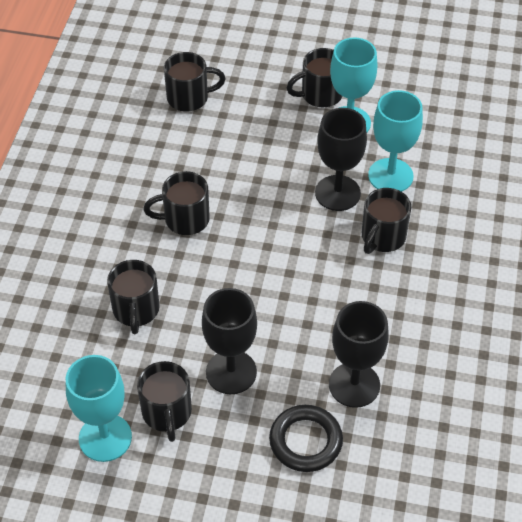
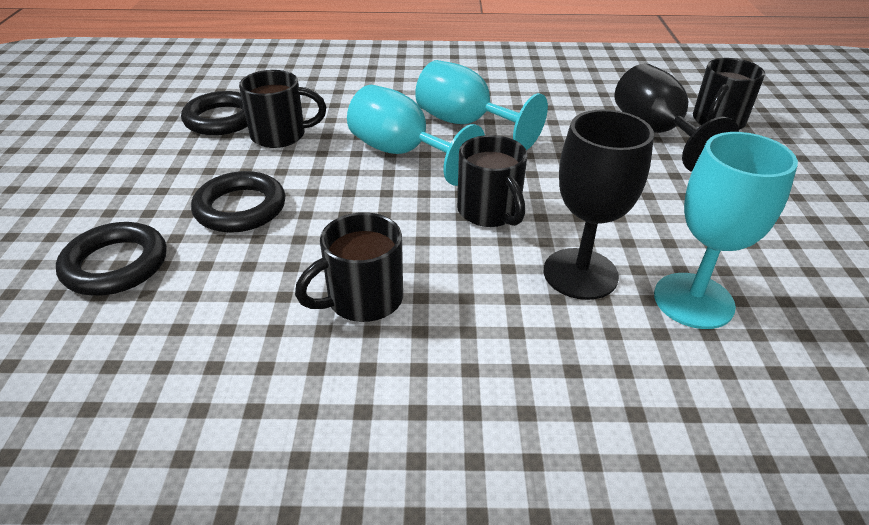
black goblet: 3 -> 2
black mug: 6 -> 4
black ring: 1 -> 3

